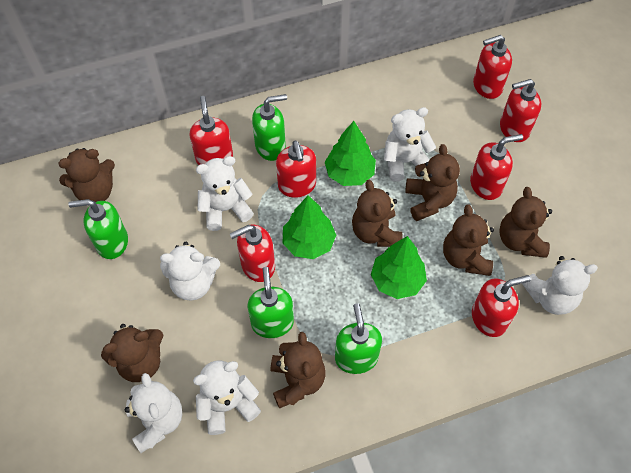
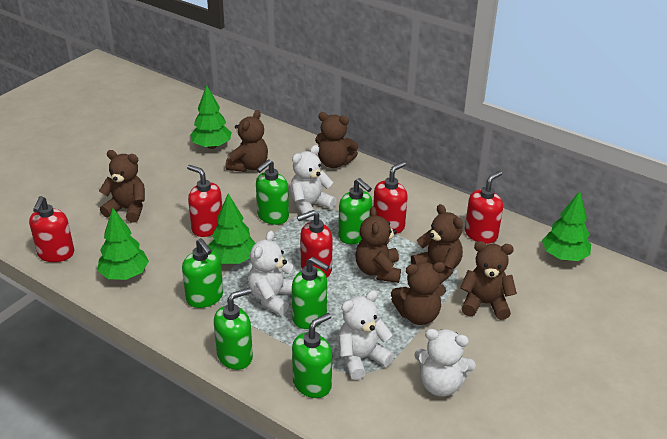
green soap dispenser: 4 -> 6
green tree: 3 -> 4
red soap dispenser: 7 -> 5
white teddy bear: 6 -> 4

